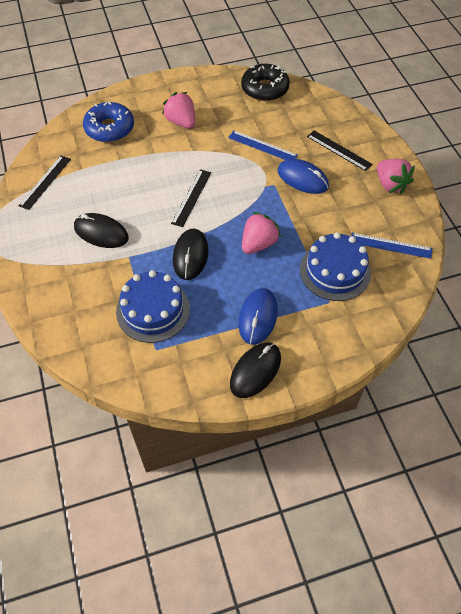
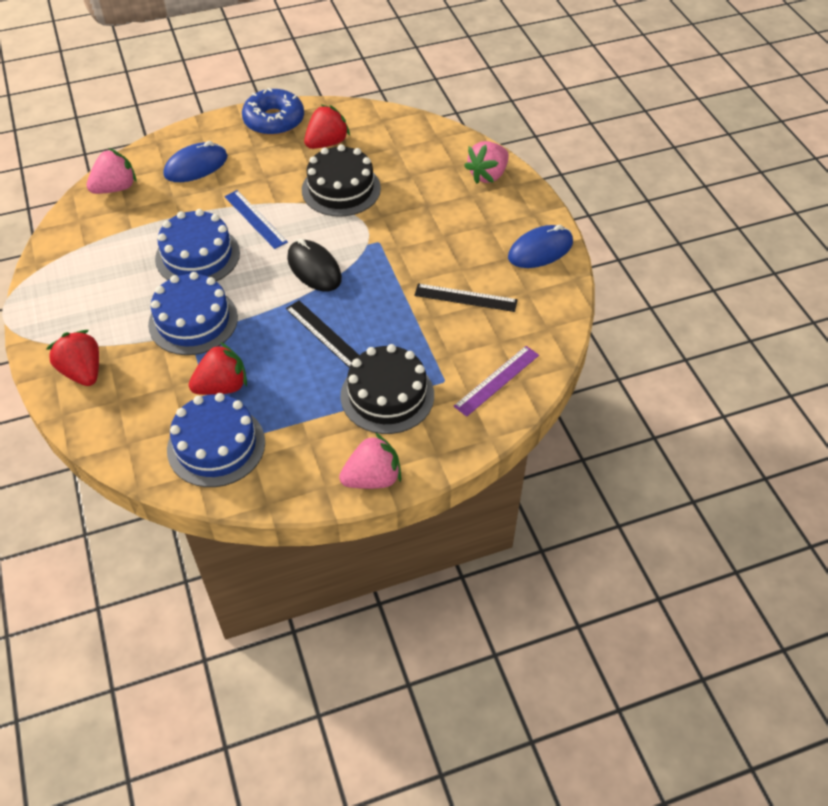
black cake: 0 -> 2
black donut: 1 -> 0
black mouse: 3 -> 1
black ruler: 3 -> 2
blue cake: 2 -> 3
blue ruler: 2 -> 1
purple ruler: 0 -> 1
red strawberry: 0 -> 3

